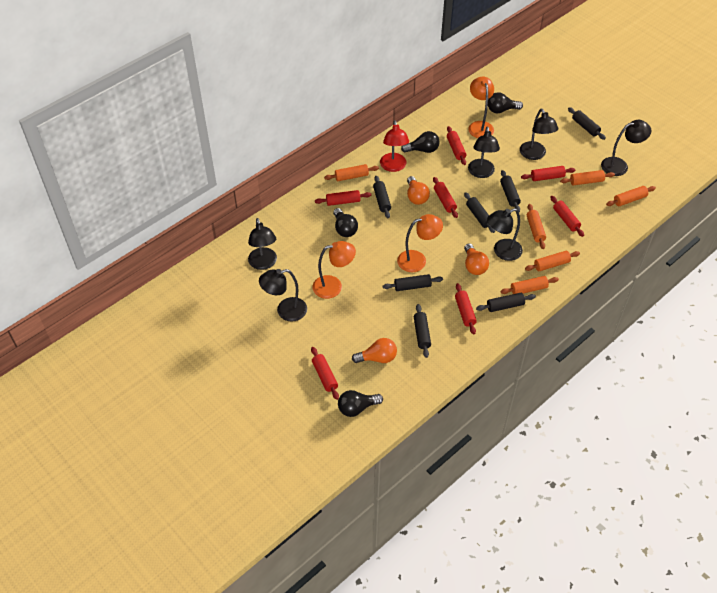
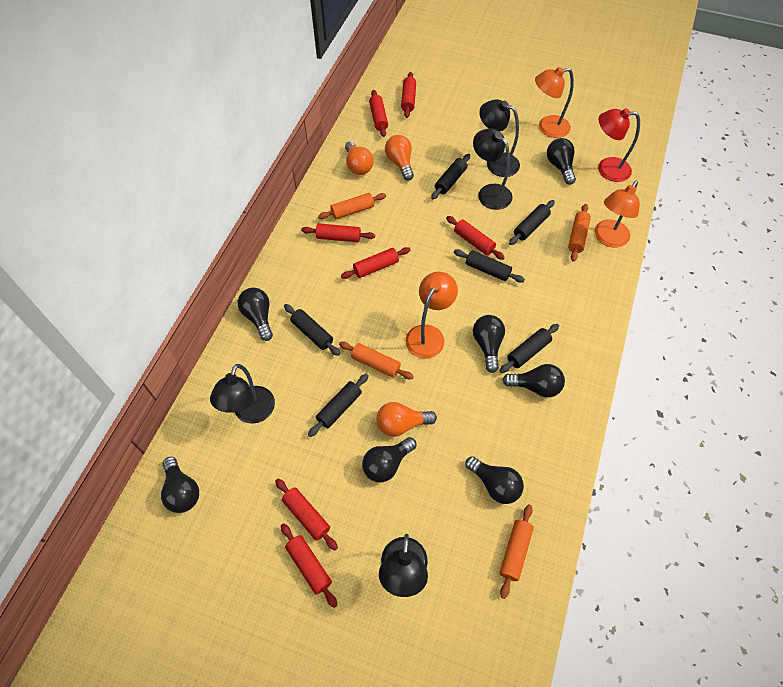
black lamp: 6 -> 4
black light bulb: 4 -> 7
black rolling pin: 7 -> 6
orange rolling pin: 6 -> 4

